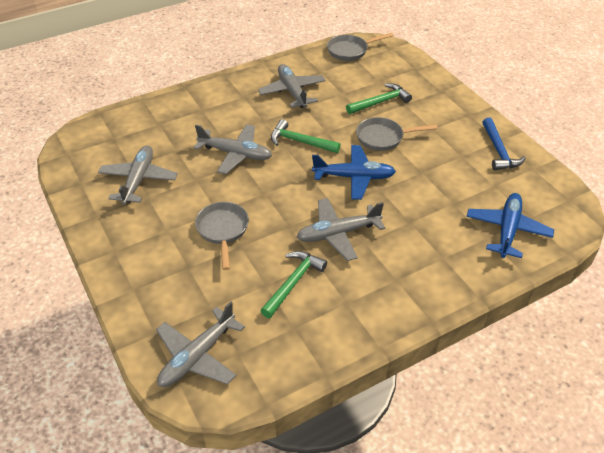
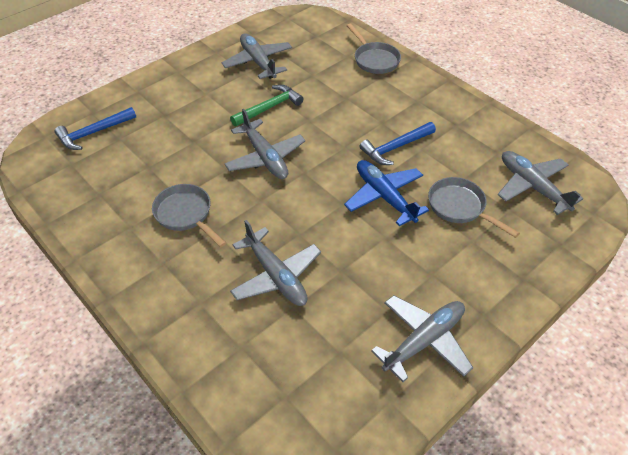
blue hammer: 1 -> 2
blue plane: 2 -> 1
green hammer: 3 -> 1

